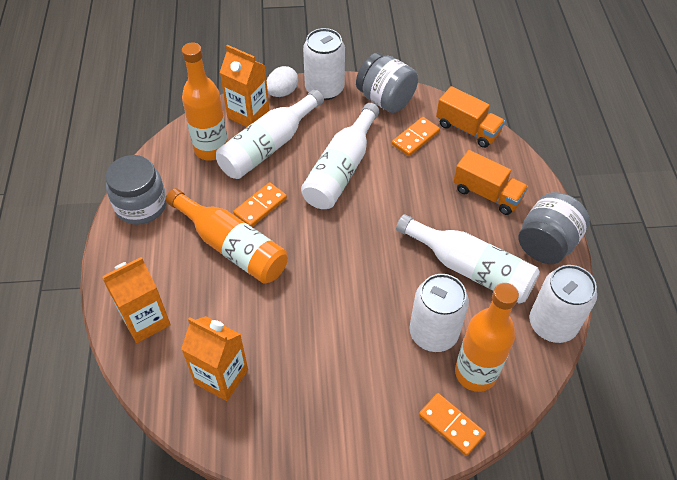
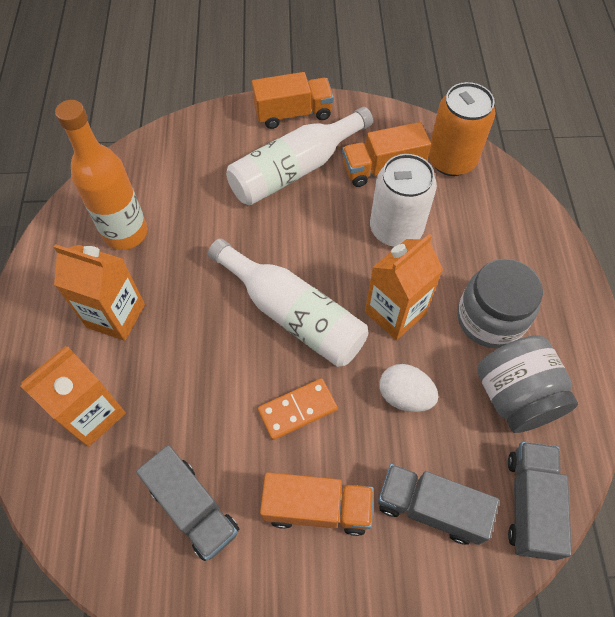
grey jar: 3 -> 2
grey truck: 0 -> 3
orange bottle: 3 -> 1
orange can: 0 -> 1
orange domino: 3 -> 1
orange truck: 2 -> 3
white bottle: 3 -> 2
white can: 3 -> 1

